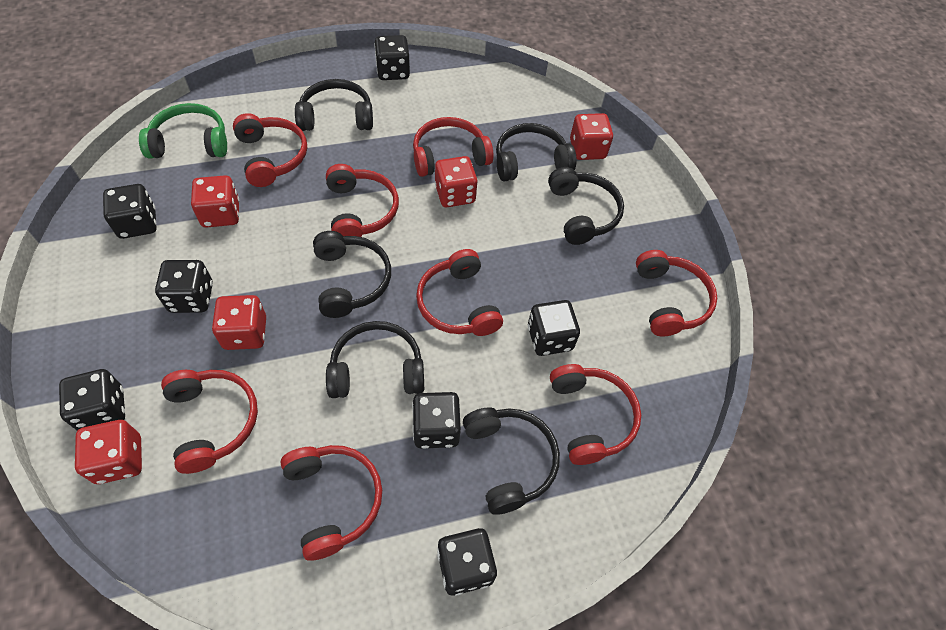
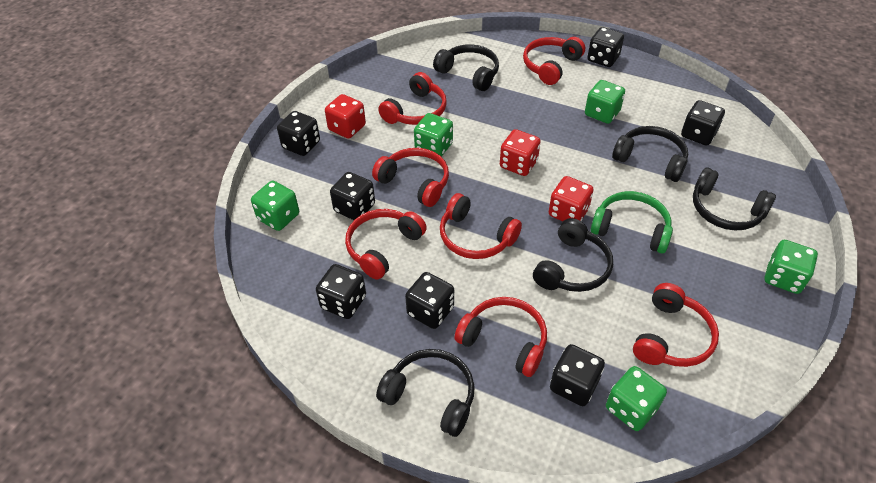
black headphones: 6 -> 5
green dice: 0 -> 5
red dice: 5 -> 3
red headphones: 8 -> 7

